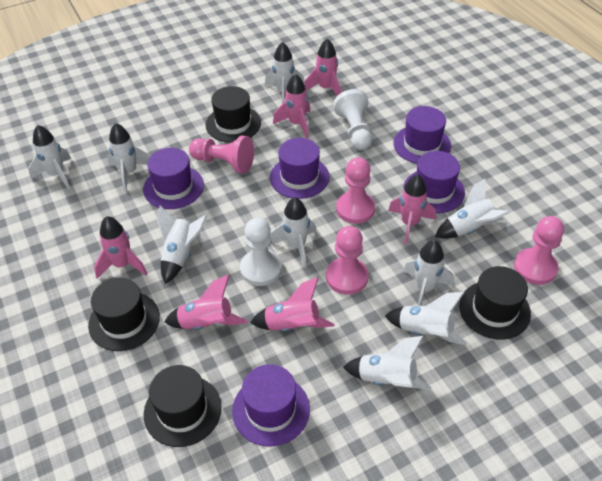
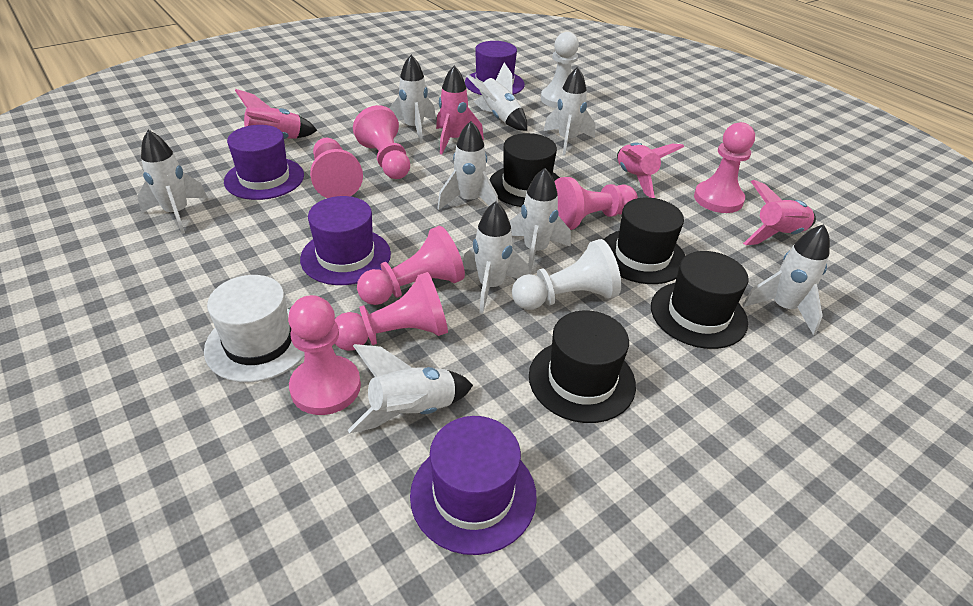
pink pawn: 4 -> 7
pink rocket: 6 -> 4
purple hat: 5 -> 4
white hat: 0 -> 1

